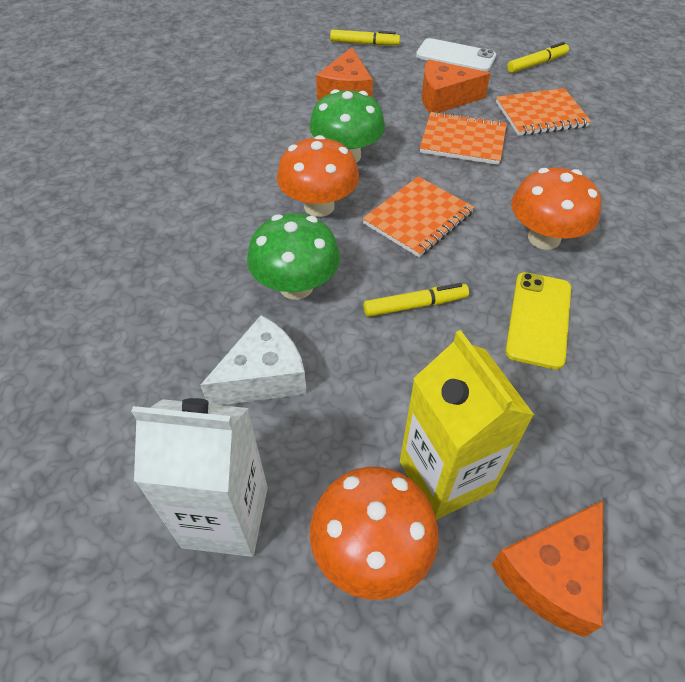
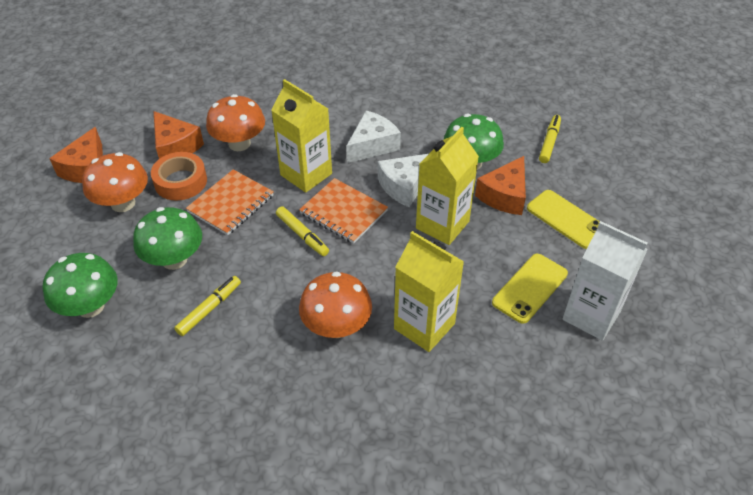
green mushroom: 2 -> 3
orange notebook: 3 -> 2
orange tape: 0 -> 1
white cheese: 1 -> 2
white phone: 1 -> 0
yellow carton: 1 -> 3
yellow phone: 1 -> 2

